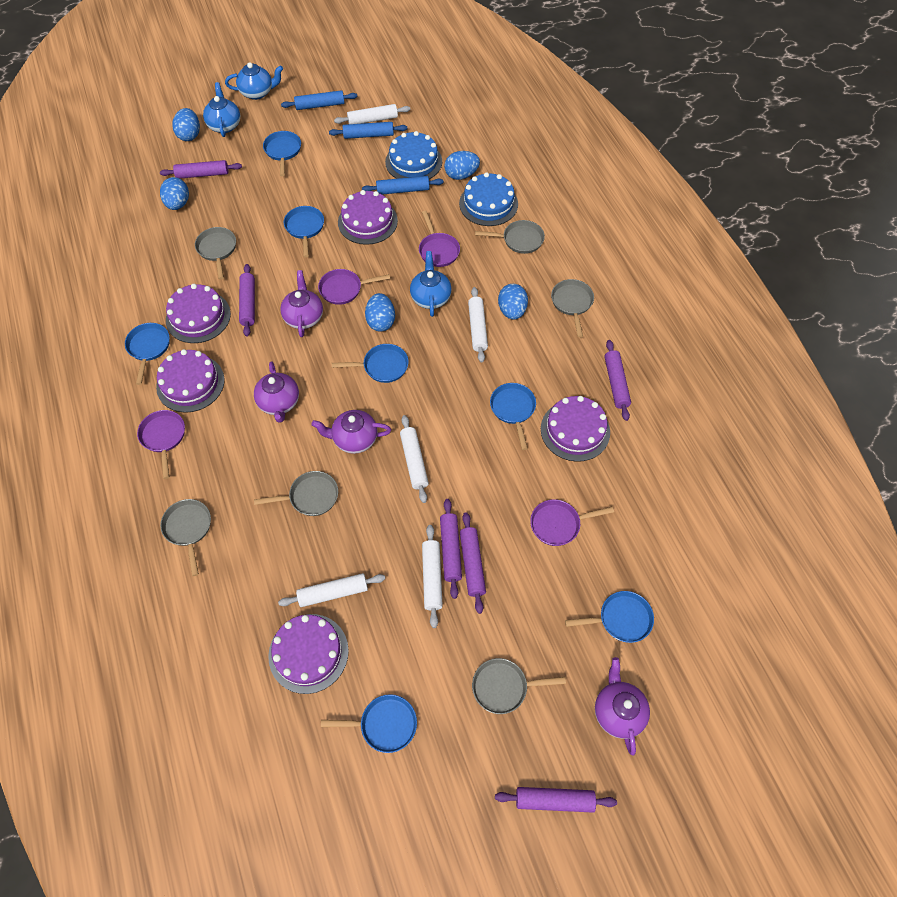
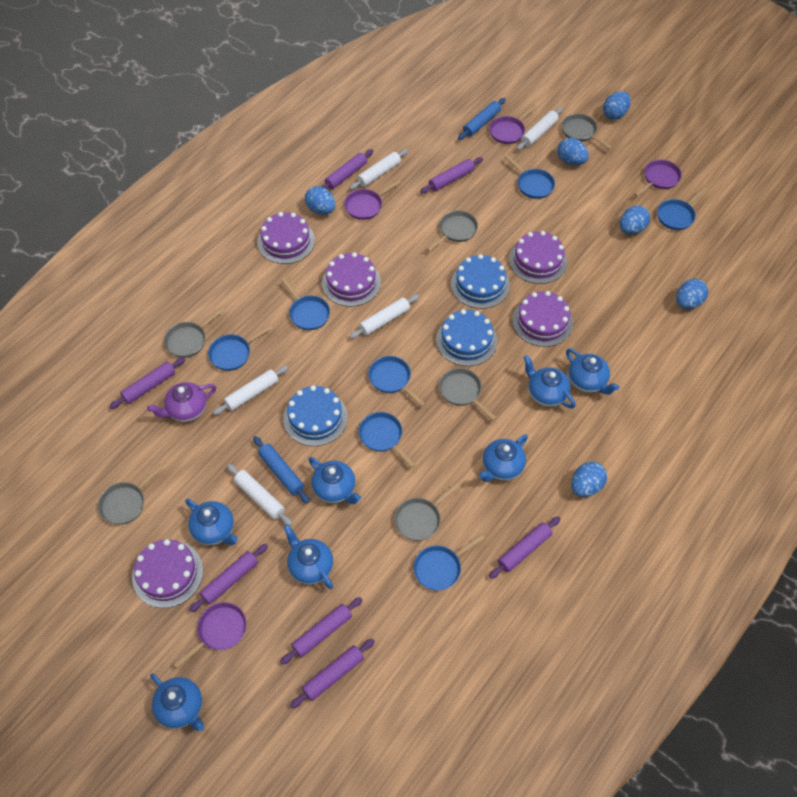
blue cake: 2 -> 3
blue egg: 5 -> 6
blue rolling pin: 3 -> 2
blue teapot: 3 -> 7
purple rolling pin: 6 -> 7
purple teapot: 4 -> 1

